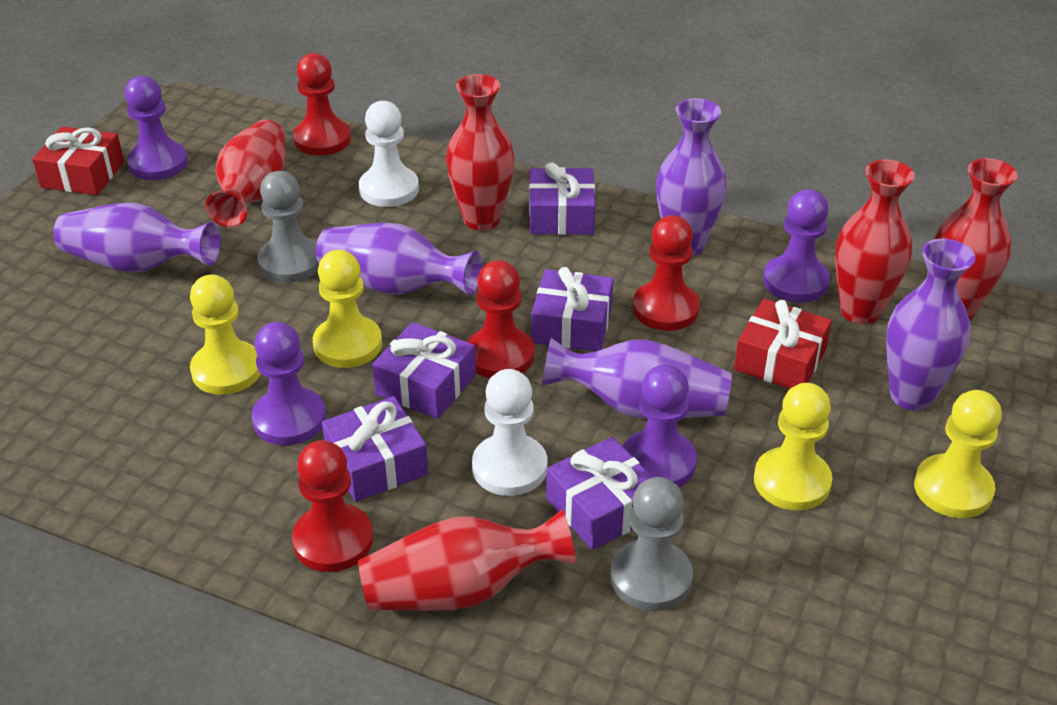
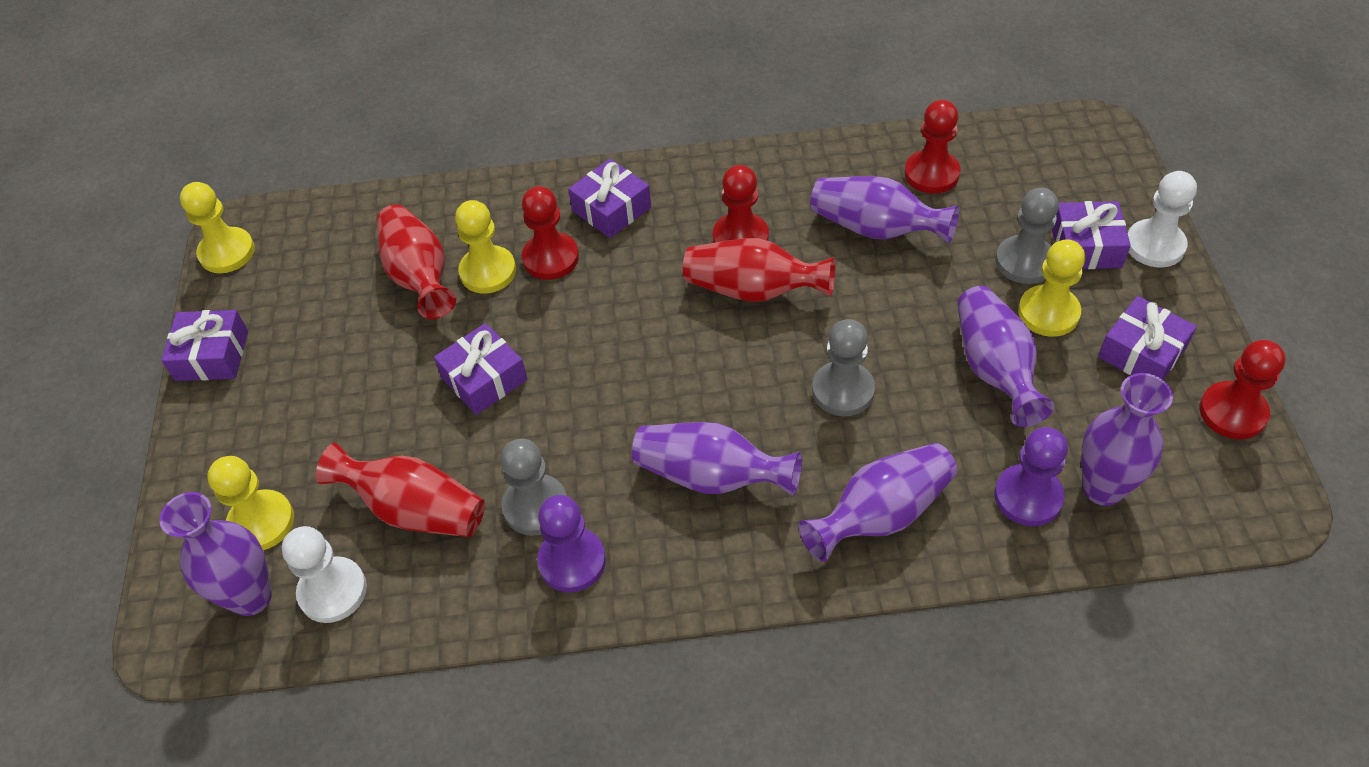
grey pawn: 2 -> 3
purple pawn: 4 -> 2
purple vase: 5 -> 6
red gift: 2 -> 0
red vase: 5 -> 3

